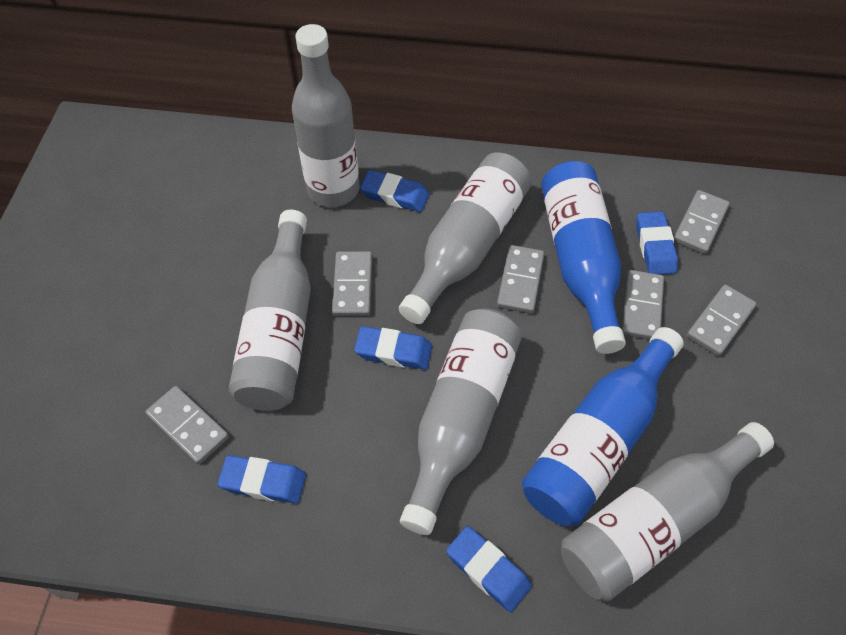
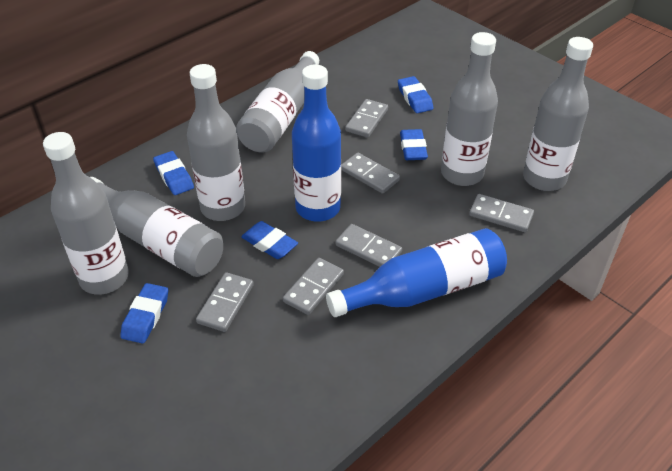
grey bottle: 5 -> 6

